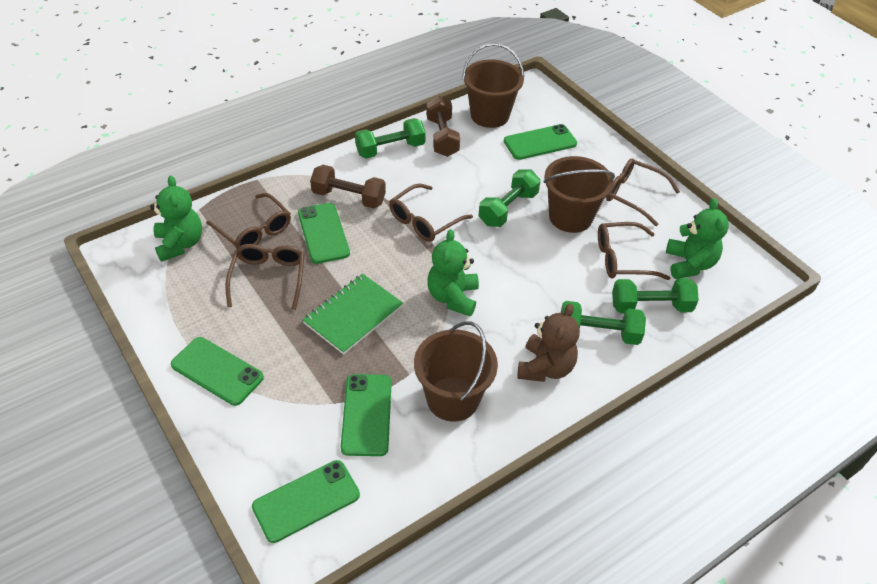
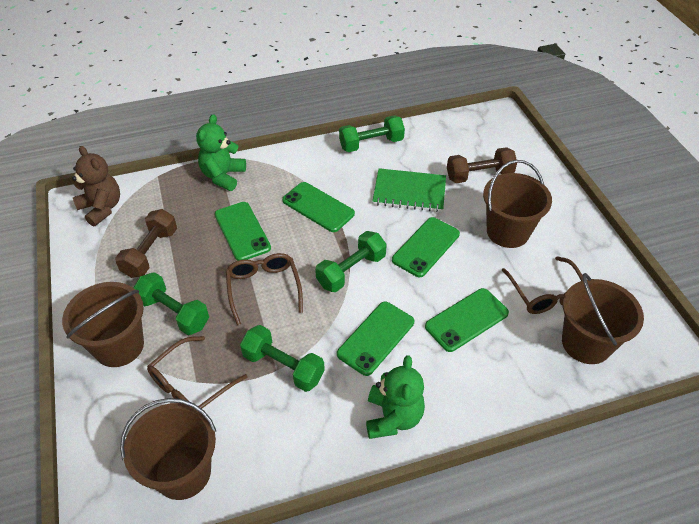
brown bucket: 3 -> 4
brown glasses: 5 -> 3
green teddy bear: 3 -> 2

